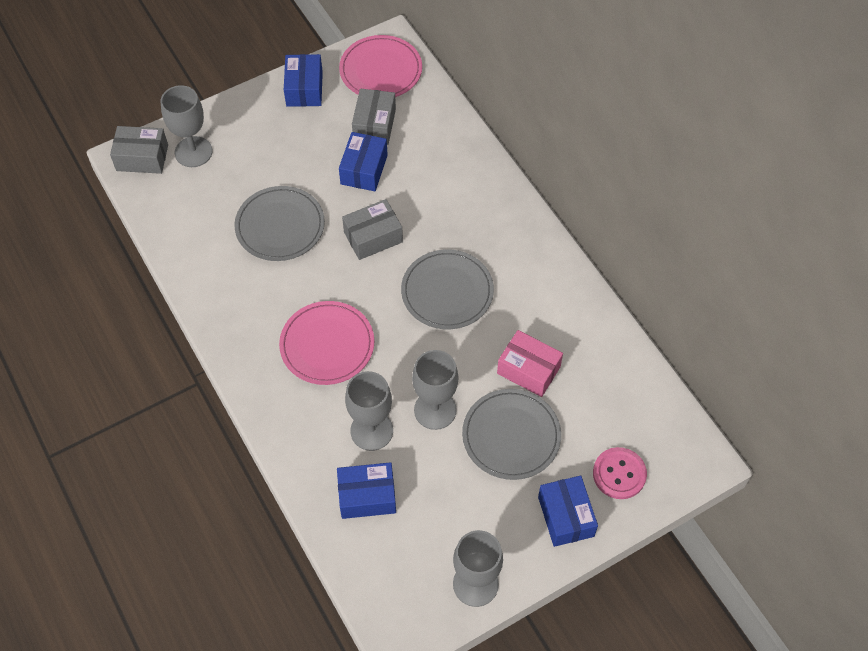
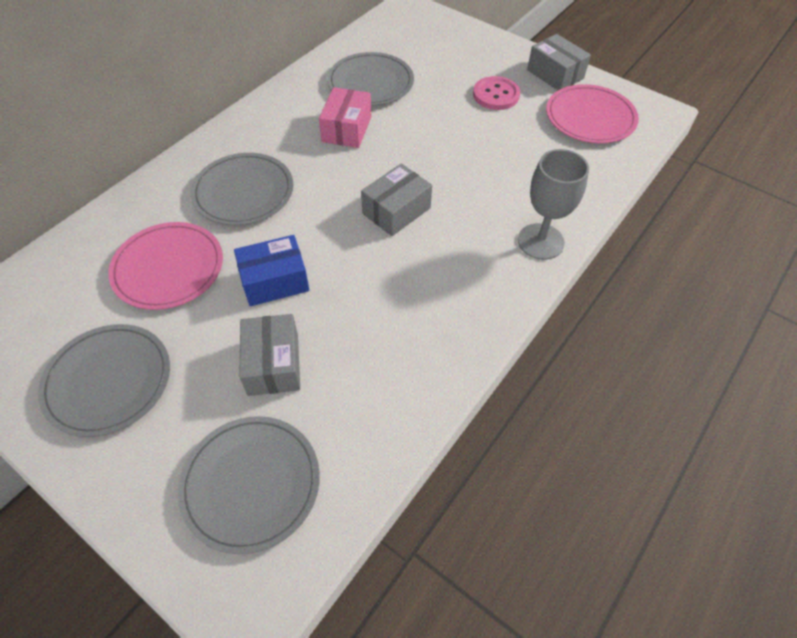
blue box: 4 -> 1
grey goblet: 4 -> 1
grey plate: 3 -> 4

